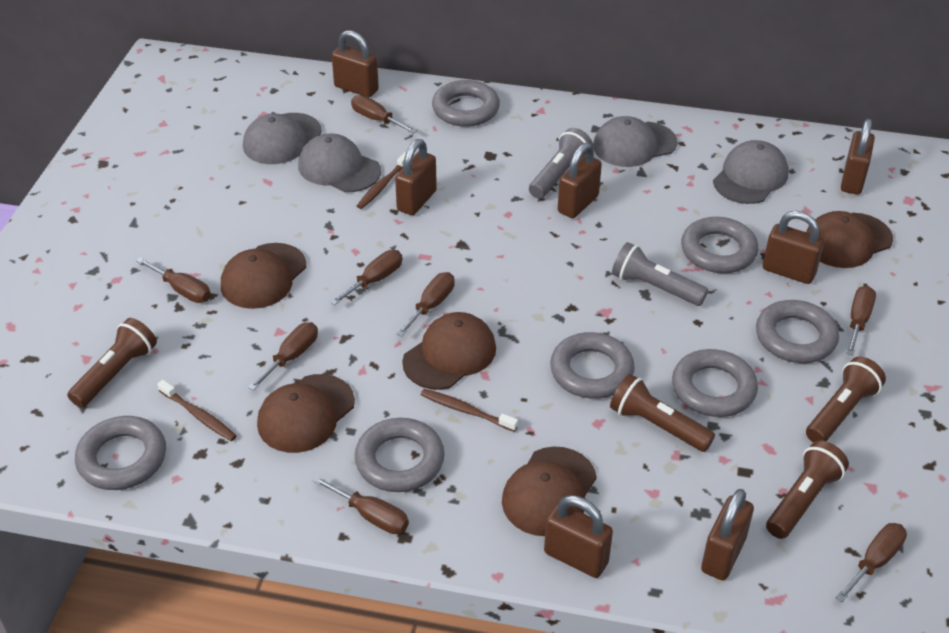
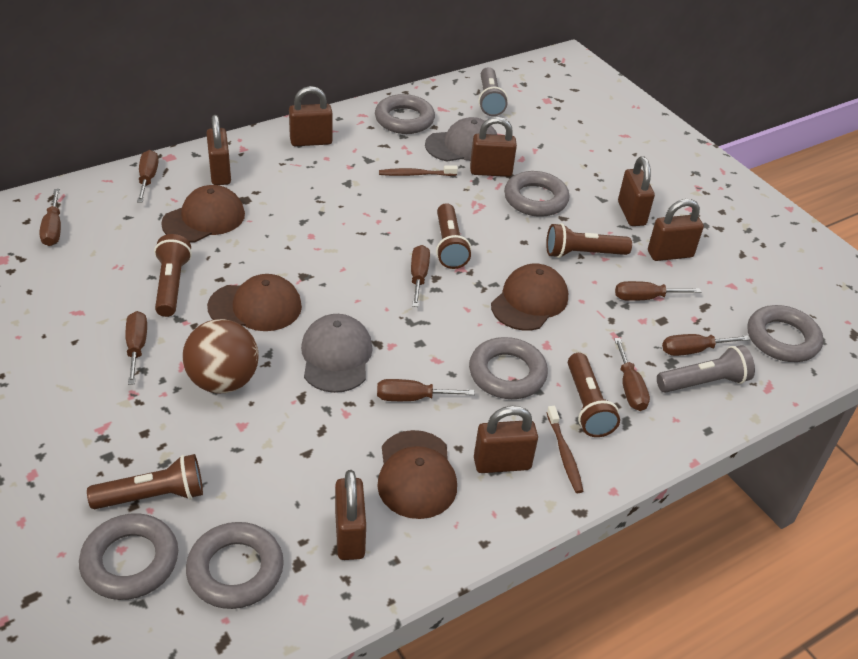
brown ball: 0 -> 1
brown cap: 5 -> 4
brown flashlight: 4 -> 5
brown toothbrush: 3 -> 2
grey cap: 4 -> 2
grey ring: 7 -> 6

